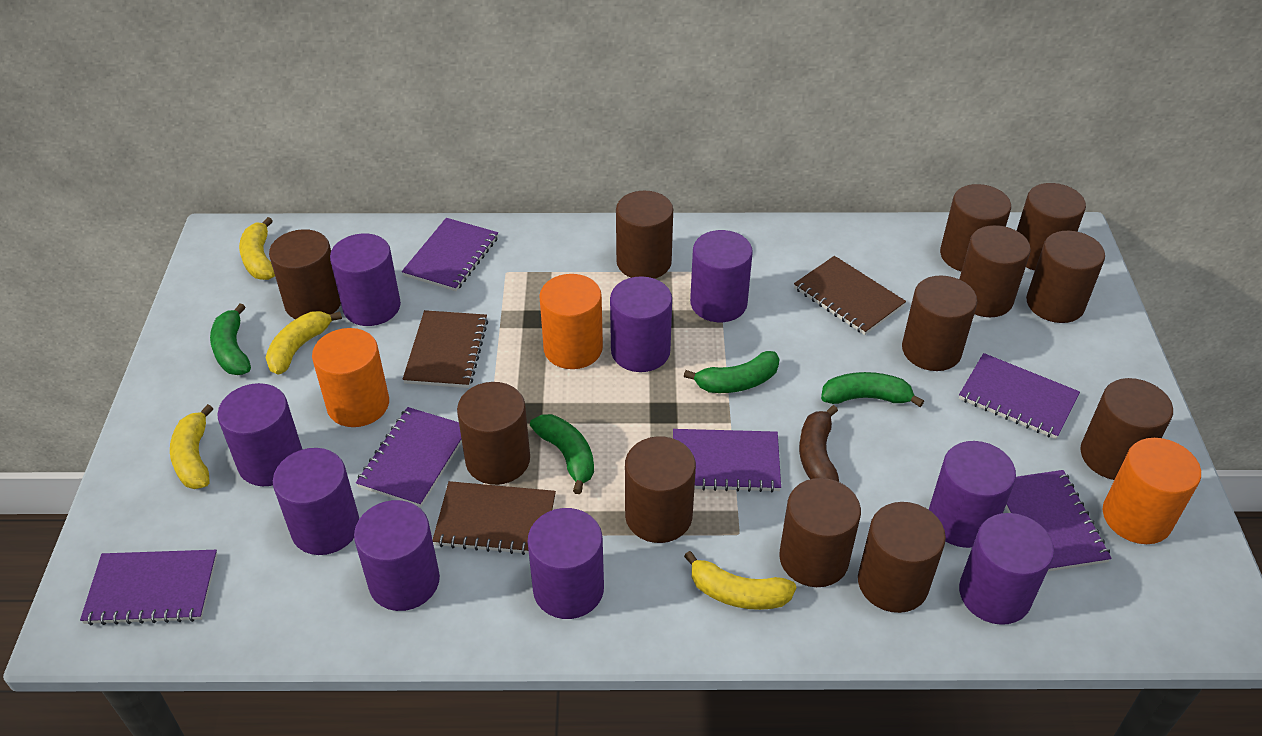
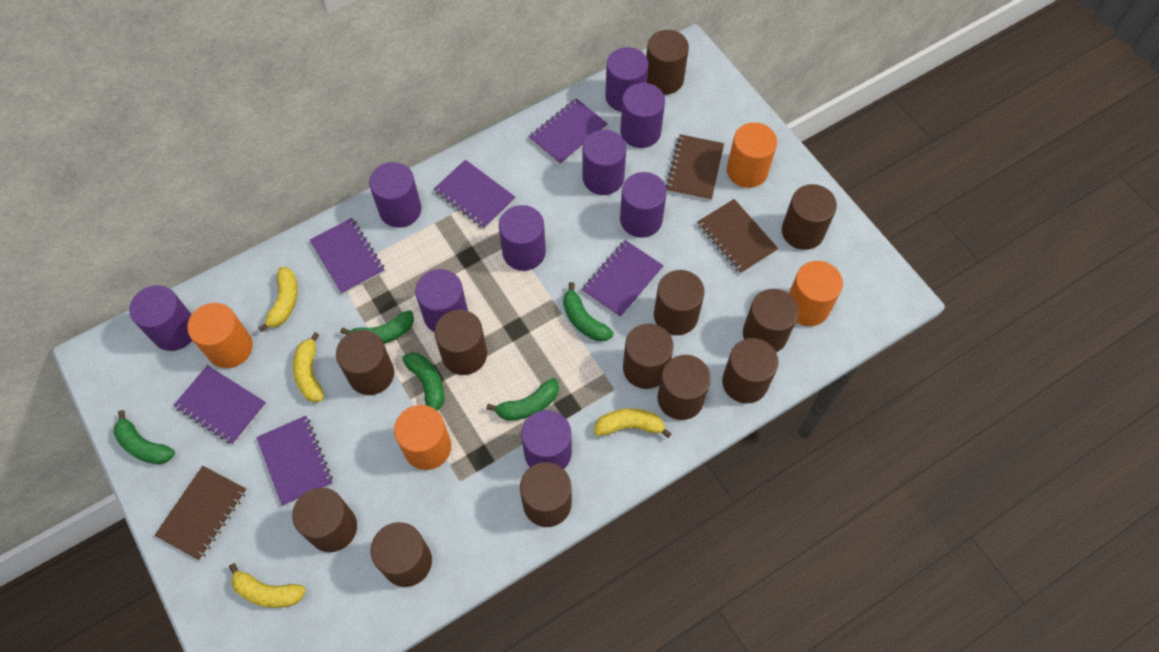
brown banana: 1 -> 0
green banana: 4 -> 5
orange cylinder: 3 -> 4

